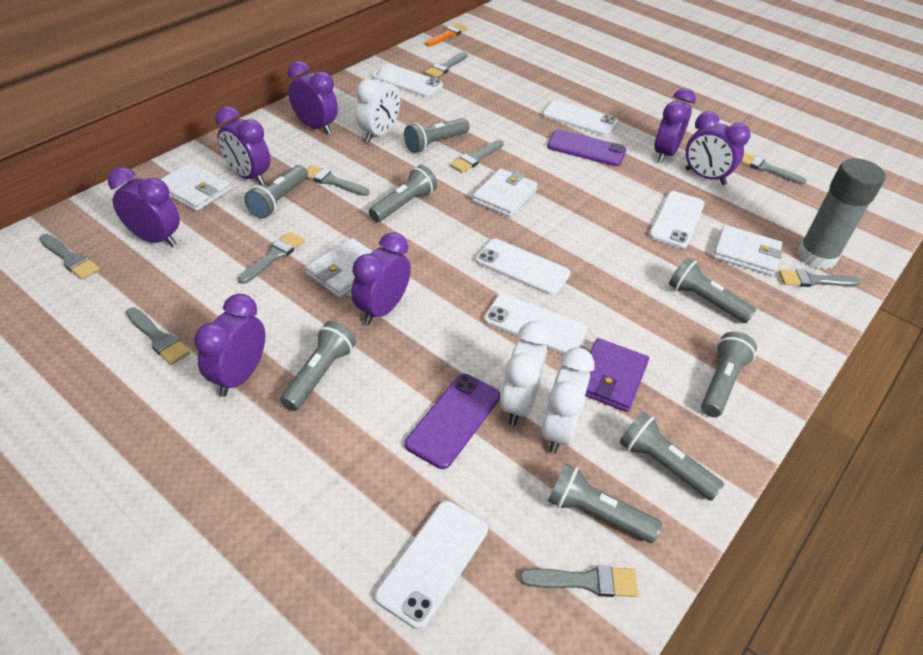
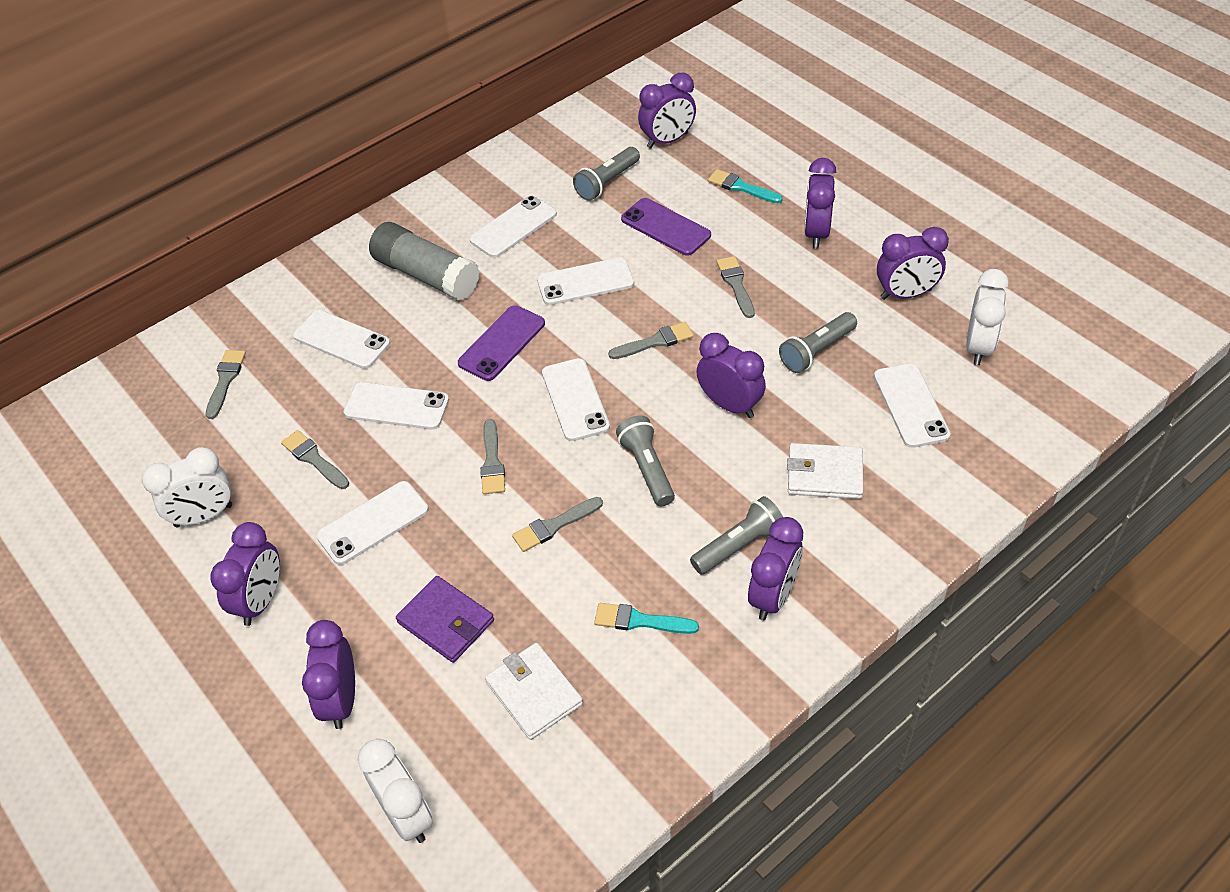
grey brush: 9 -> 6
grey flashlight: 8 -> 4
orange brush: 1 -> 0
turquoise brush: 0 -> 2
white phone: 6 -> 7
white wallet: 4 -> 2

